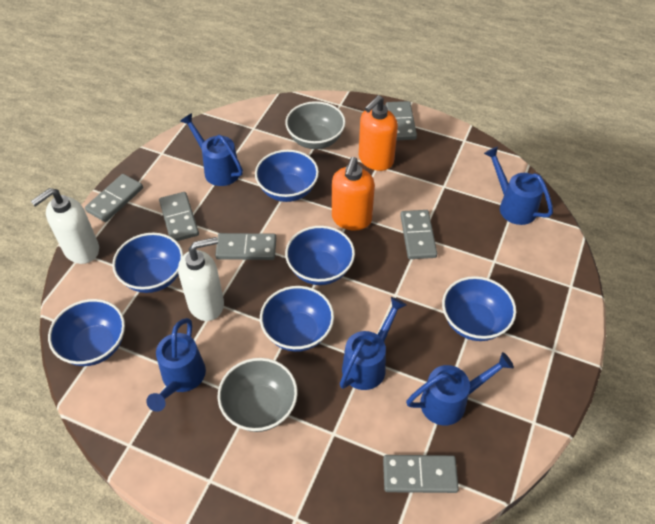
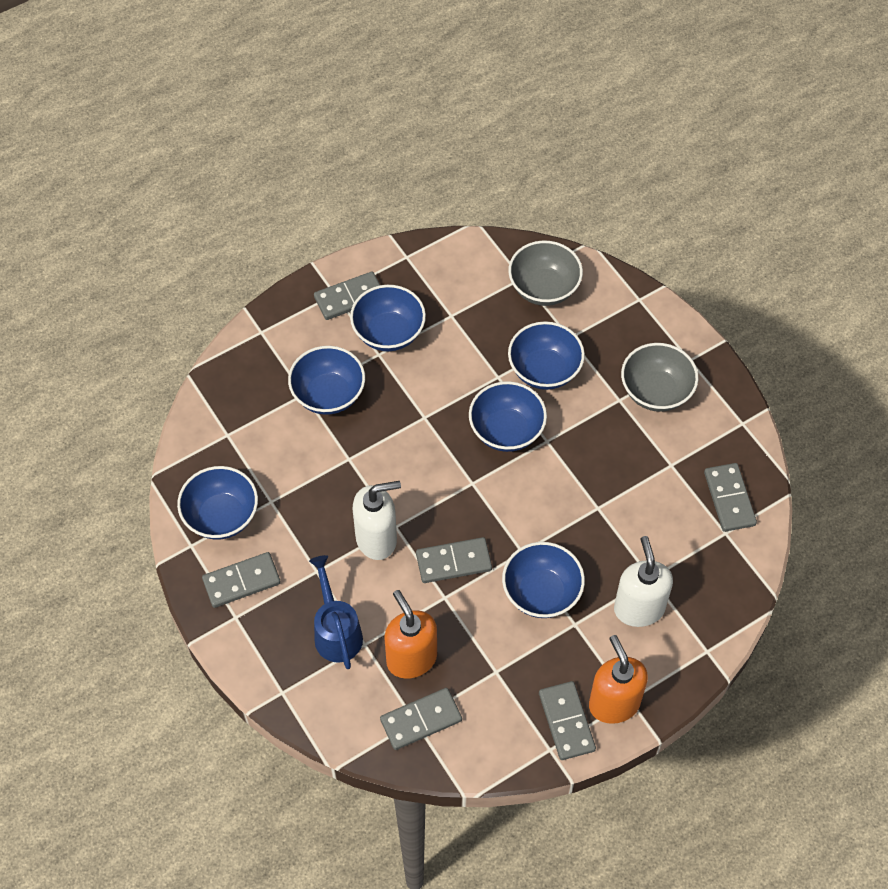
blue watering can: 5 -> 1

